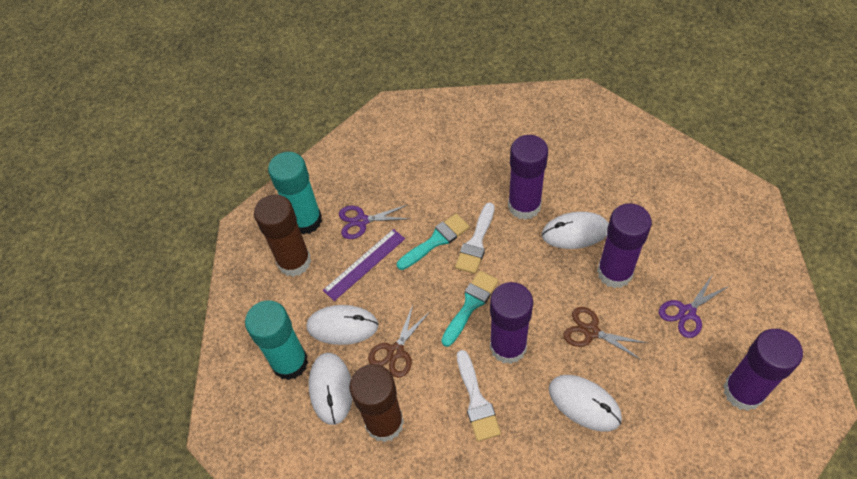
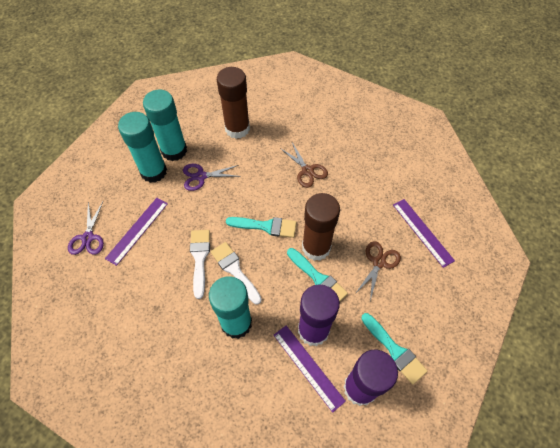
purple glue stick: 4 -> 2
purple ruler: 1 -> 3
turquoise brush: 2 -> 3
turquoise glue stick: 2 -> 3
white mouse: 4 -> 0

